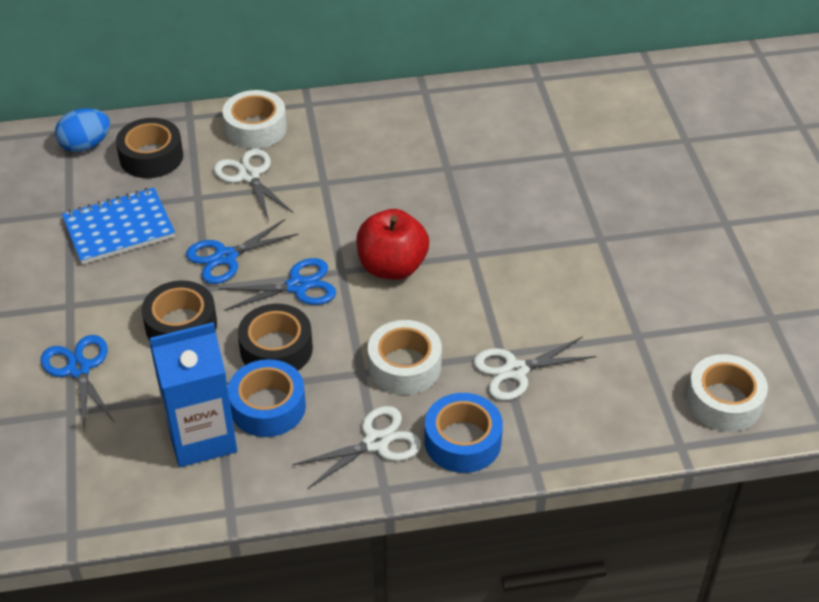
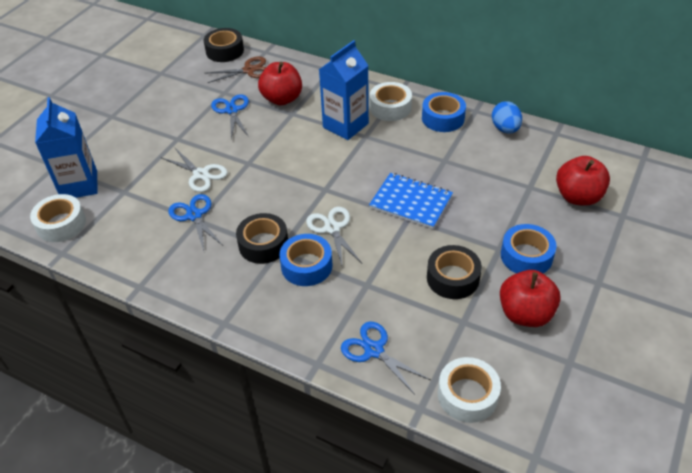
blue carton: 1 -> 2
blue tape: 2 -> 3
brown scissors: 0 -> 1
red apple: 1 -> 3
white scissors: 3 -> 2

